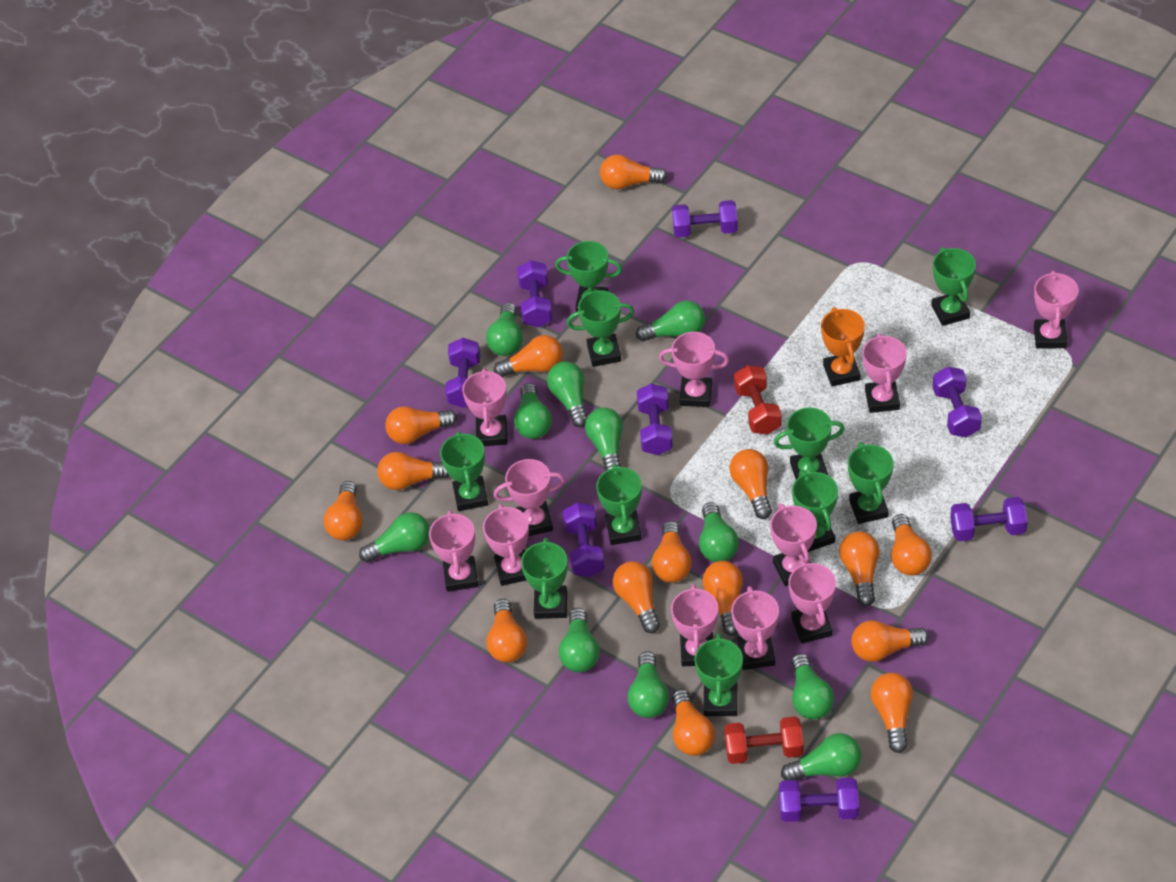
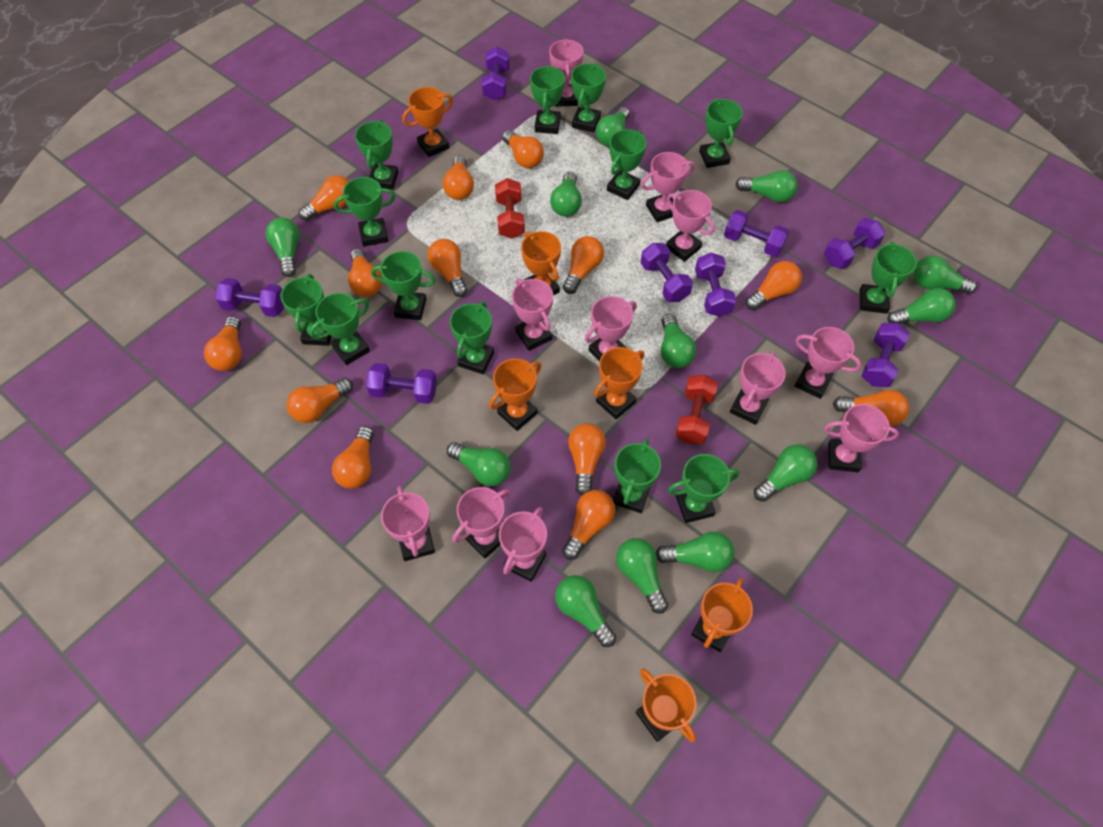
green light bulb: 11 -> 12
green trophy: 10 -> 13
orange light bulb: 15 -> 13
orange trophy: 1 -> 6

